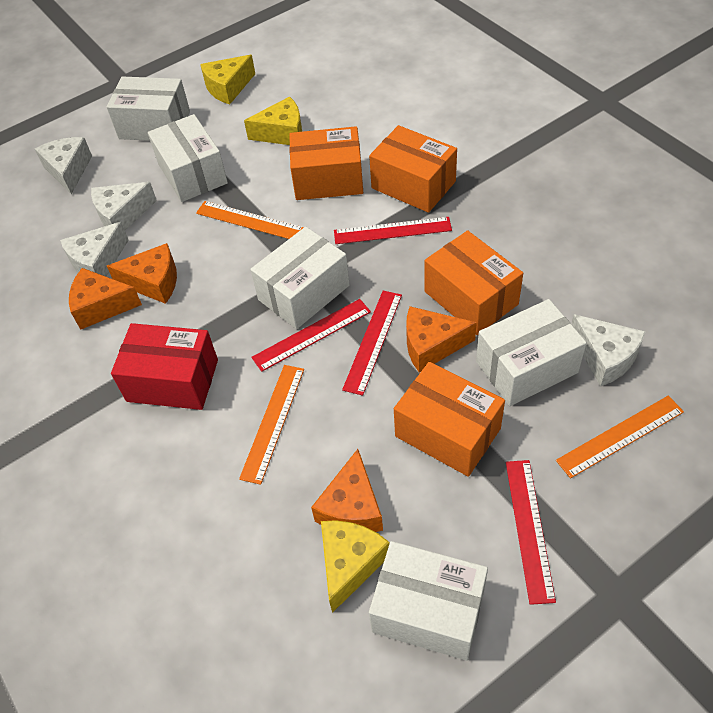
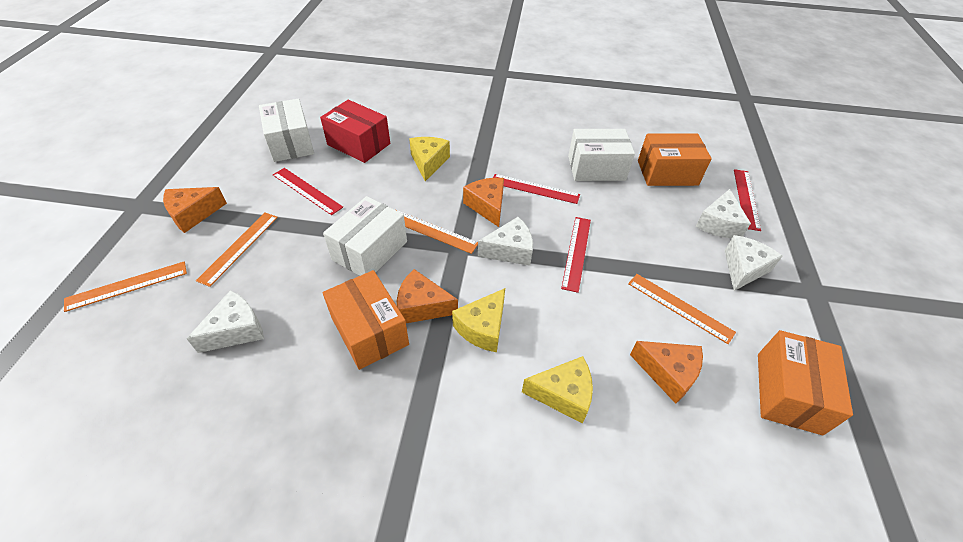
orange box: 4 -> 3
orange ruler: 3 -> 4
white box: 5 -> 3

